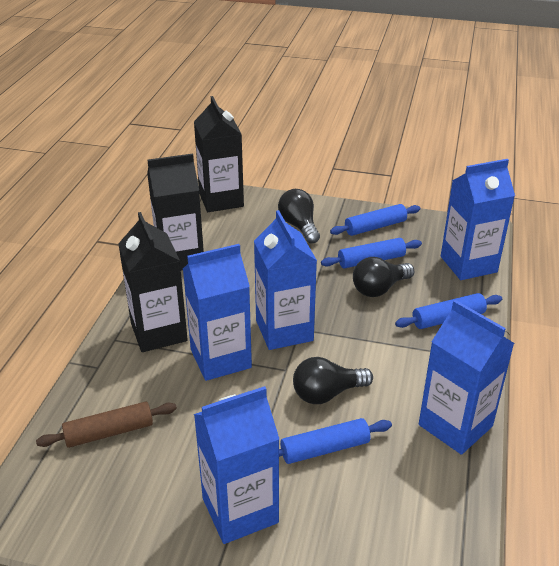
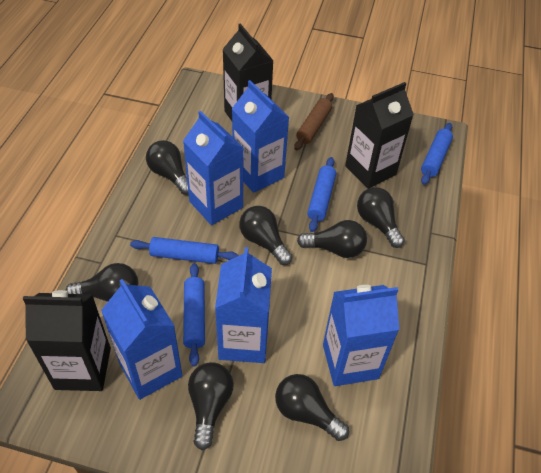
black light bulb: 3 -> 7

